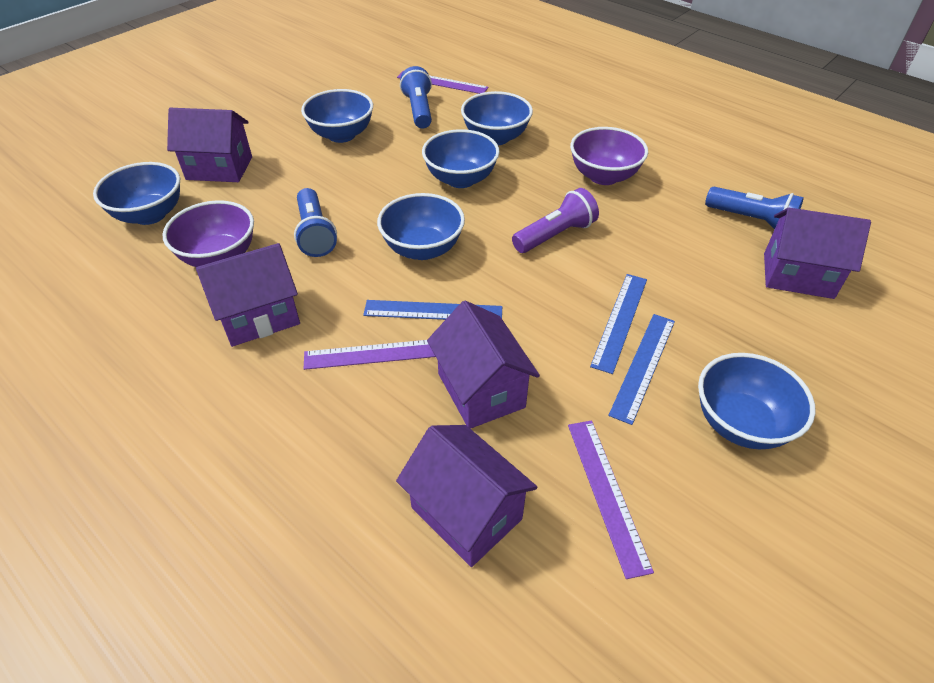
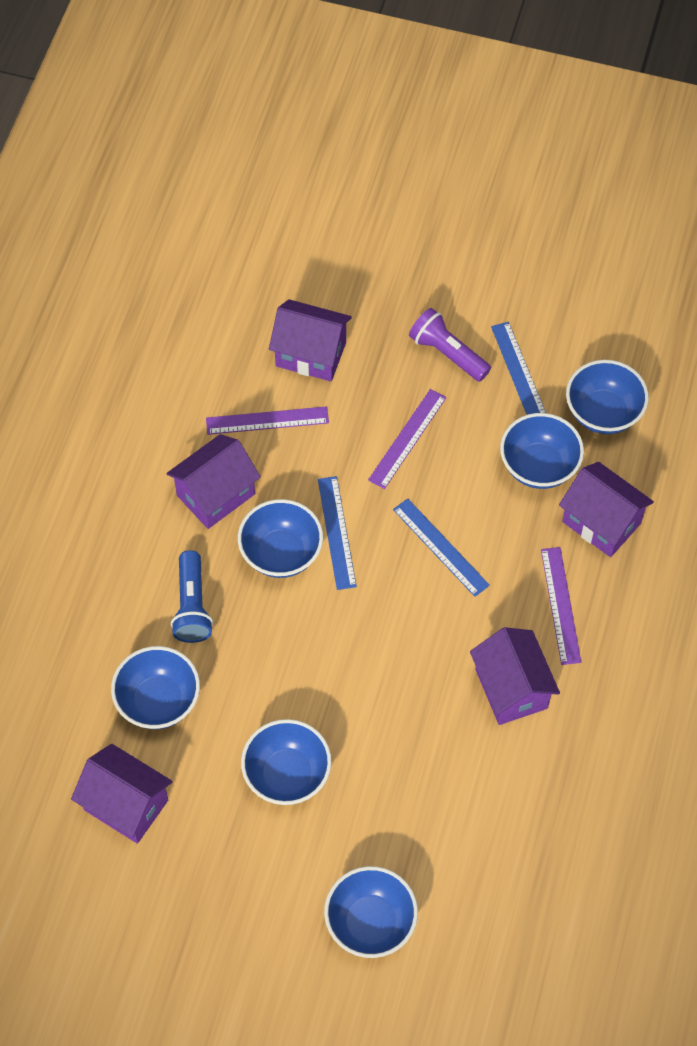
blue flashlight: 3 -> 1
purple bowl: 2 -> 0

